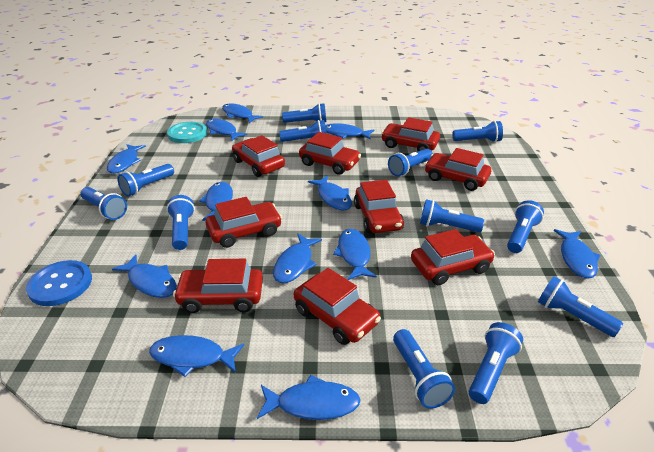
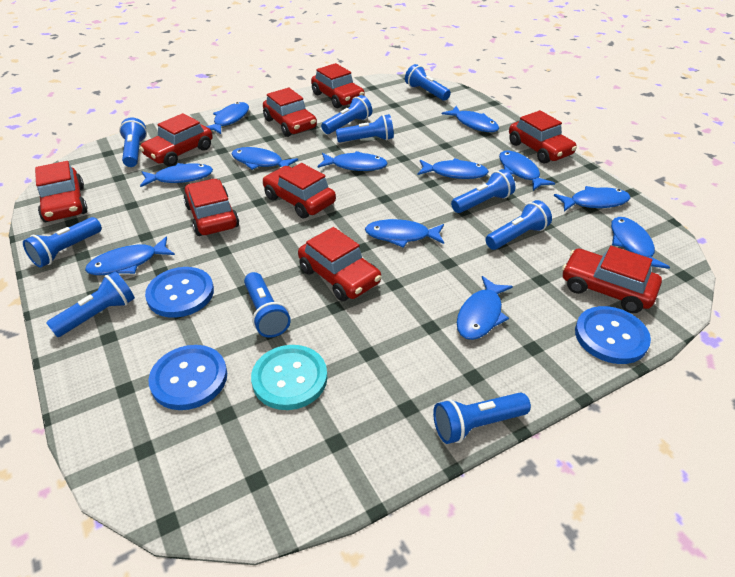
blue button: 1 -> 3
blue flashlight: 12 -> 10

